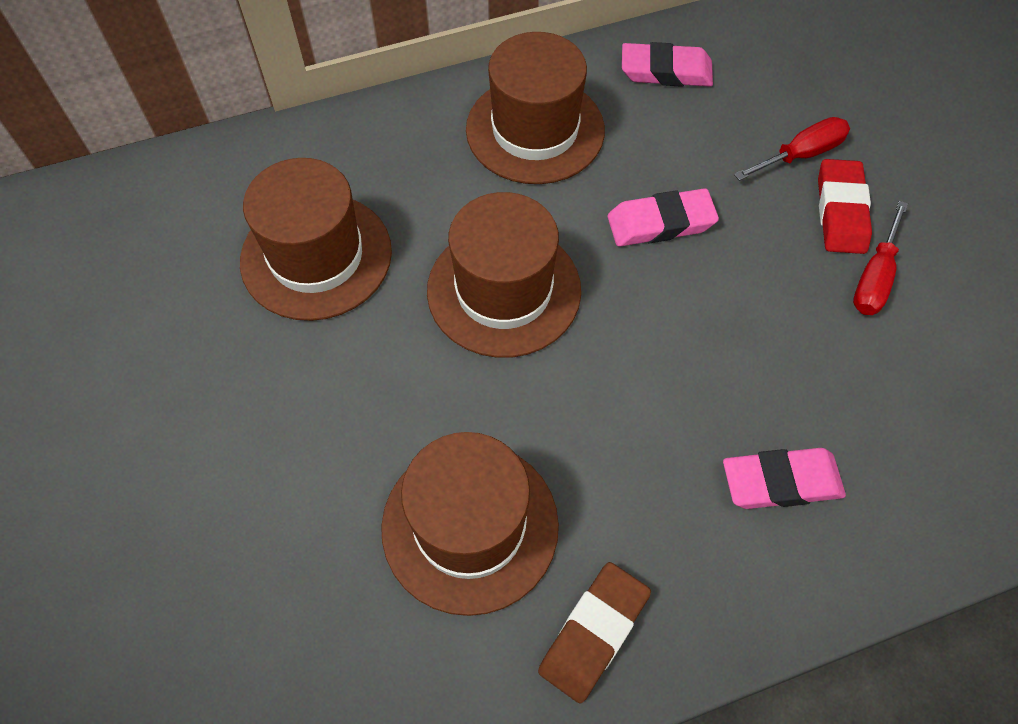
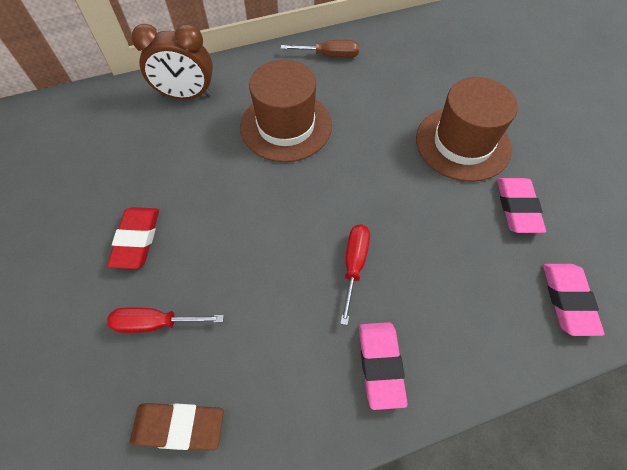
brown clock: 0 -> 1
brown hat: 4 -> 2
brown screwdriver: 0 -> 1

